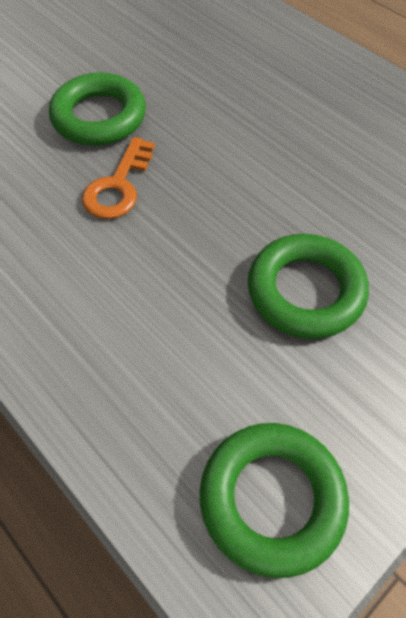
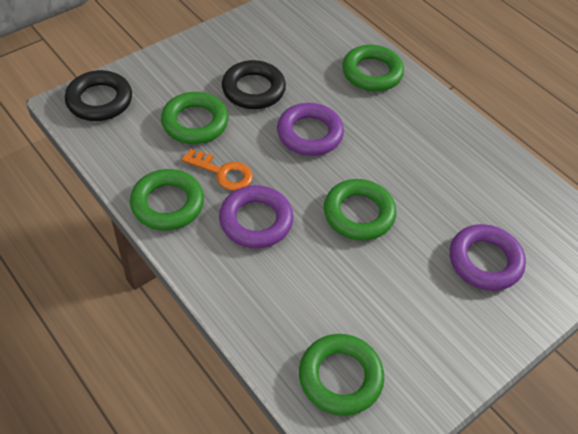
black ring: 0 -> 2
green ring: 3 -> 5
purple ring: 0 -> 3

